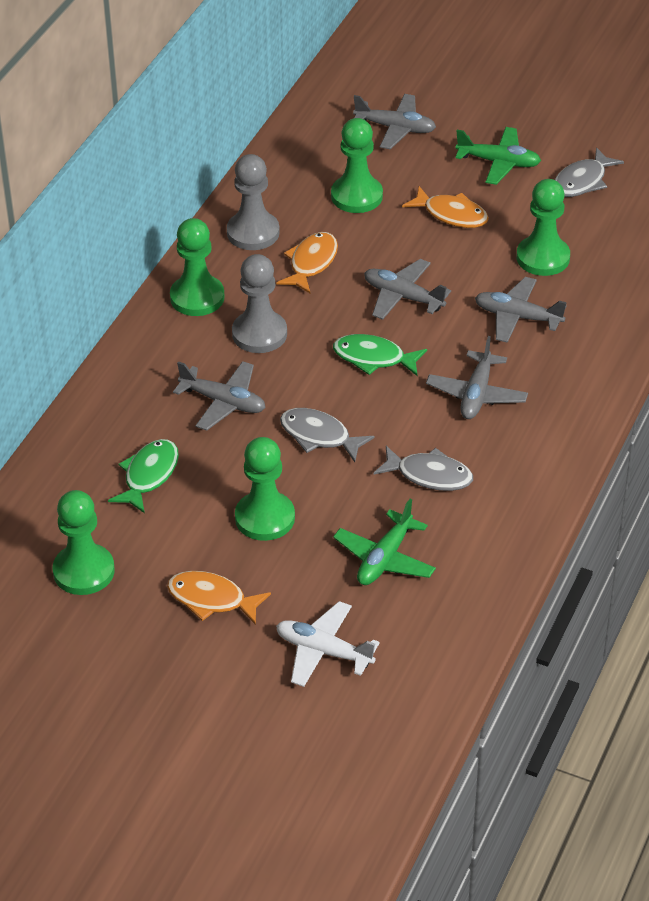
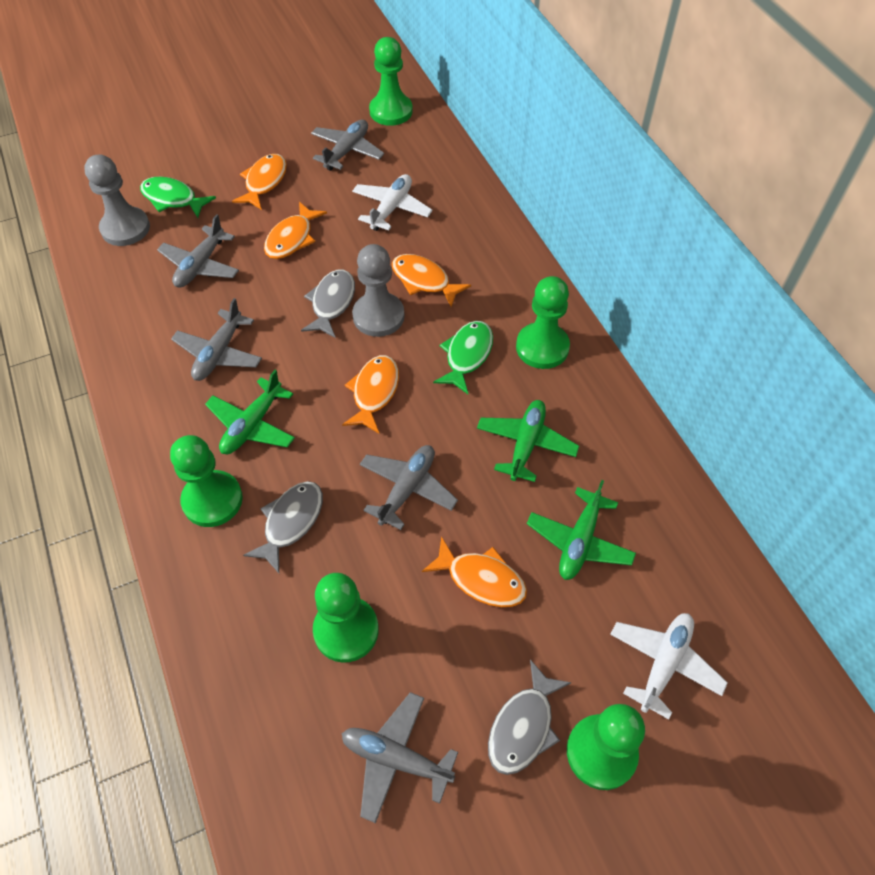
green plane: 2 -> 3
orange fish: 3 -> 5
white plane: 1 -> 2

